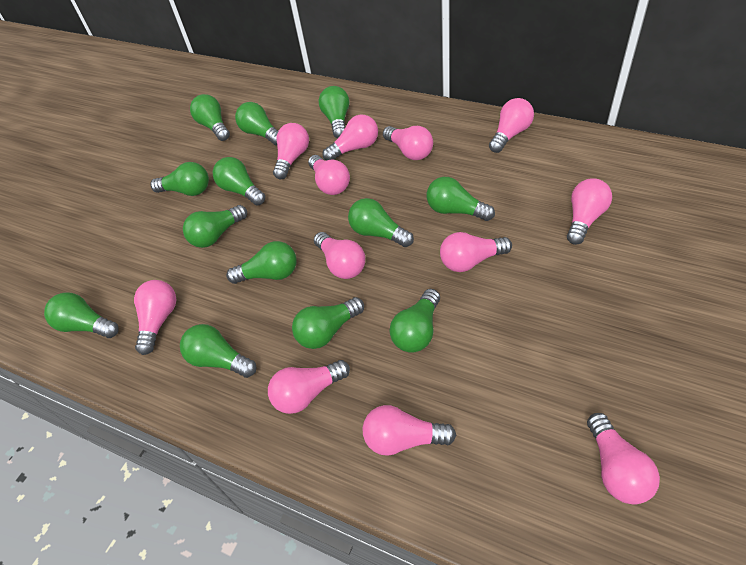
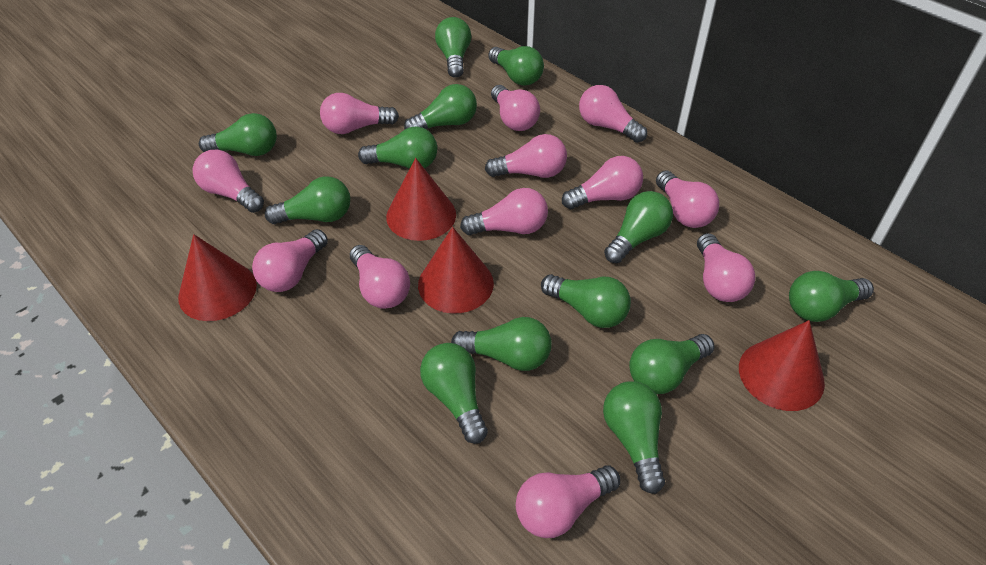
red cone: 0 -> 4

